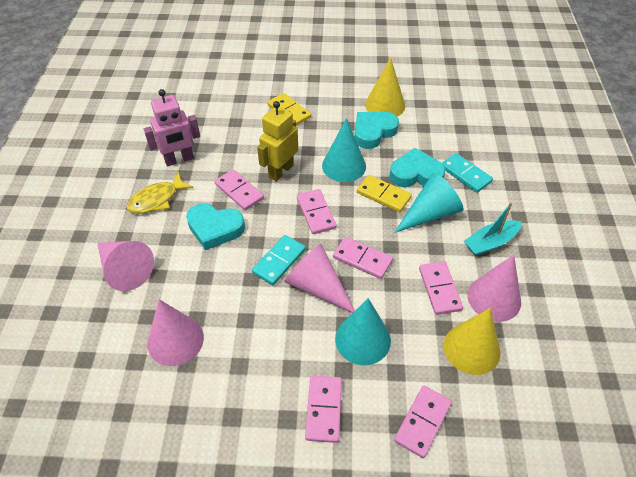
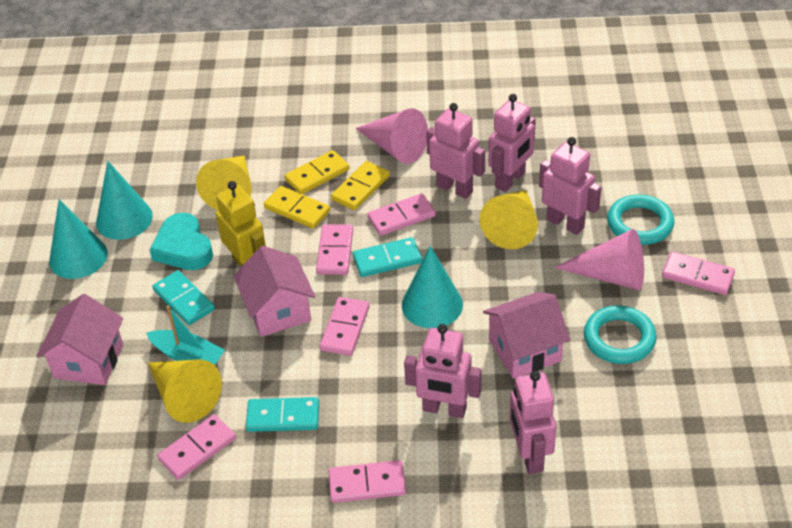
pink cone: 4 -> 2
pink house: 0 -> 3
pink robot: 1 -> 5
turquoise domino: 2 -> 3
turquoise heart: 3 -> 1
turquoise ring: 0 -> 2
yellow cone: 2 -> 3
yellow domino: 2 -> 3
yellow fish: 1 -> 0

